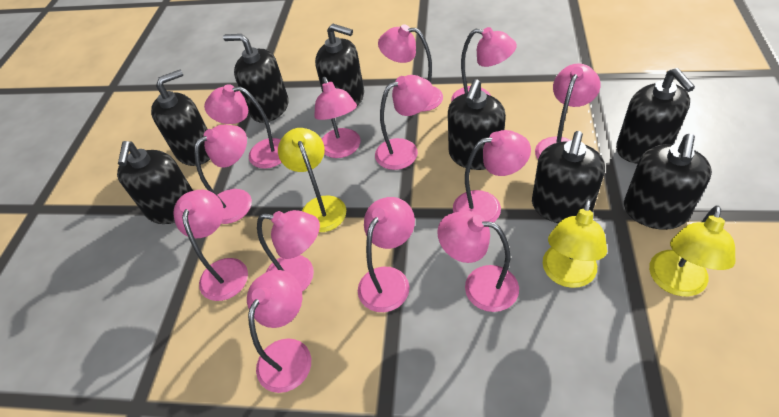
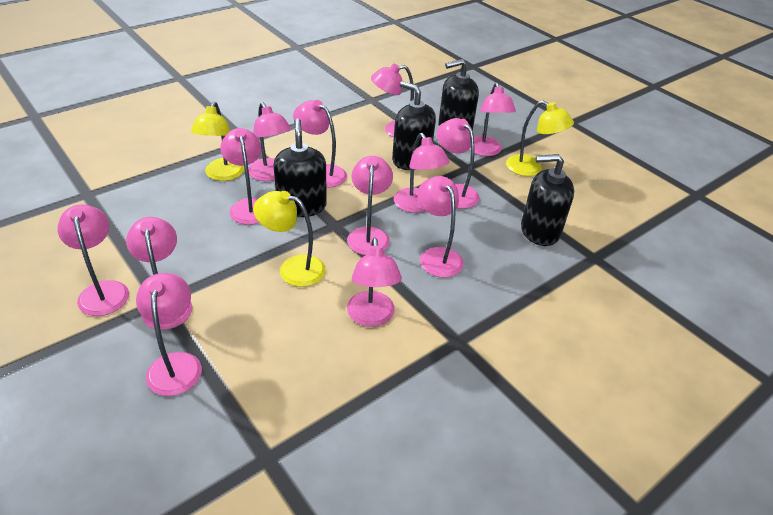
black soap dispenser: 8 -> 4

